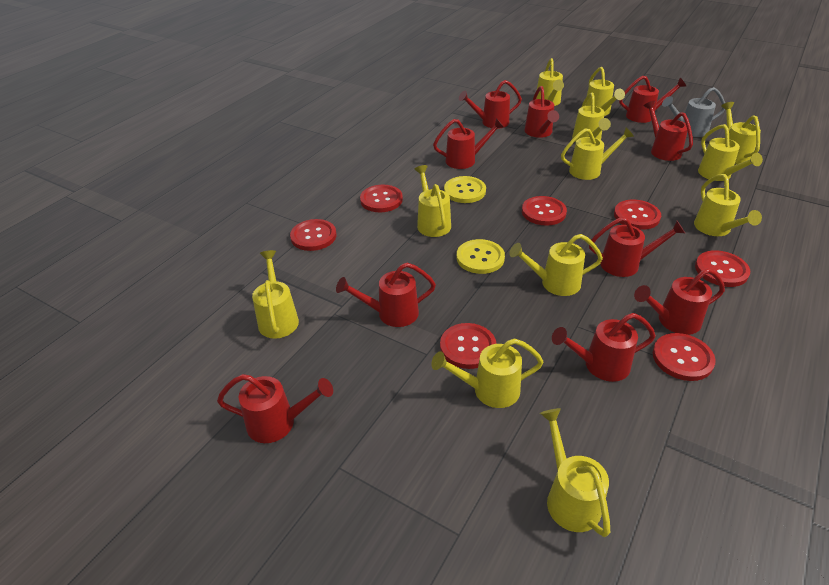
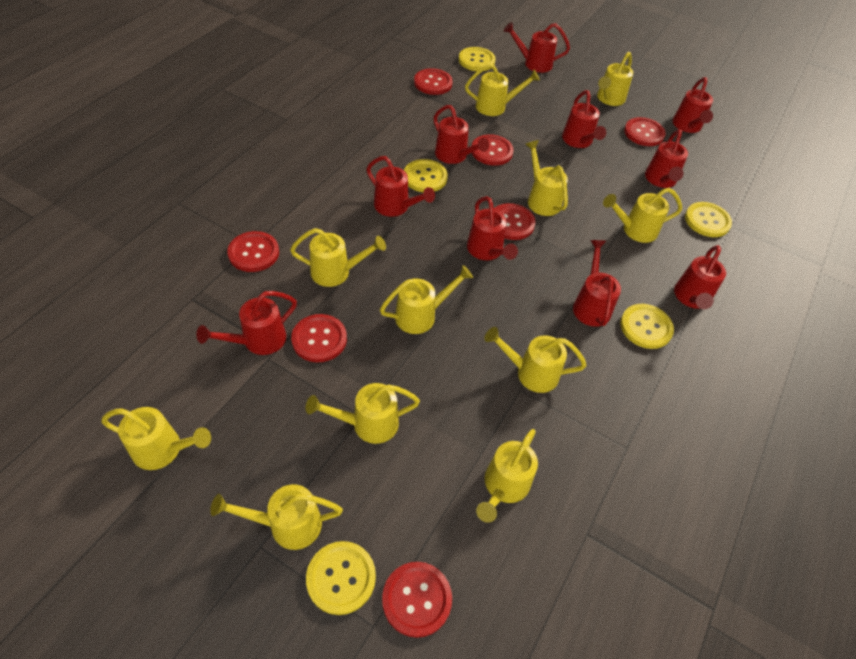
grey watering can: 1 -> 0
yellow button: 2 -> 5
yellow watering can: 12 -> 11

